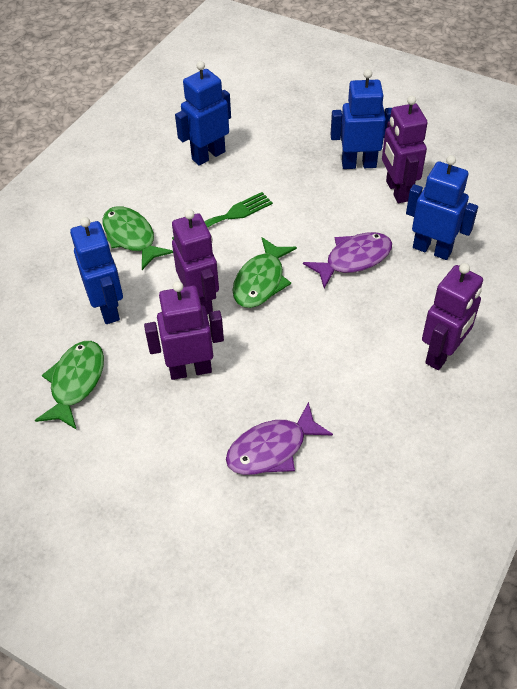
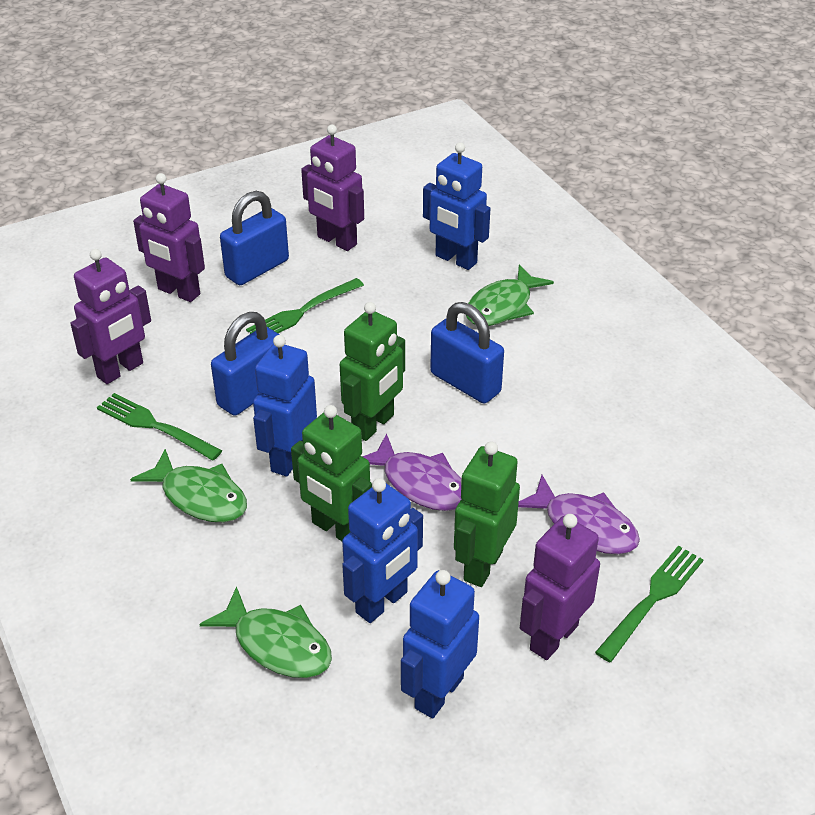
blue padlock: 0 -> 3
green fork: 1 -> 3
green robot: 0 -> 3

